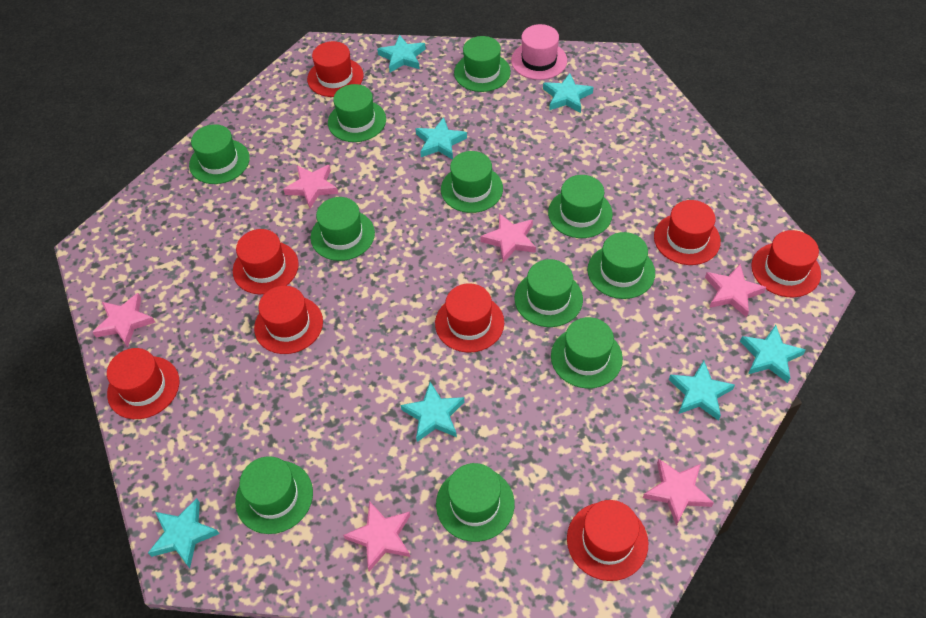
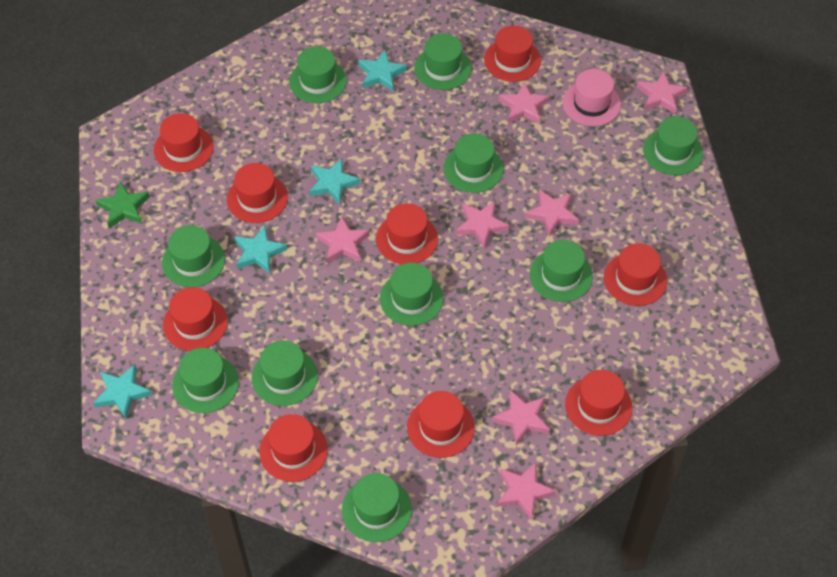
green hat: 11 -> 10
green star: 0 -> 1
pink star: 6 -> 7
red hat: 8 -> 9
turquoise star: 7 -> 4

